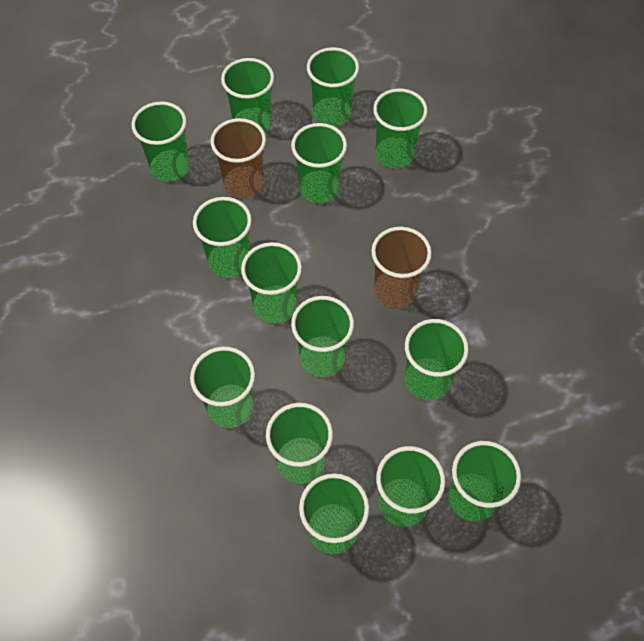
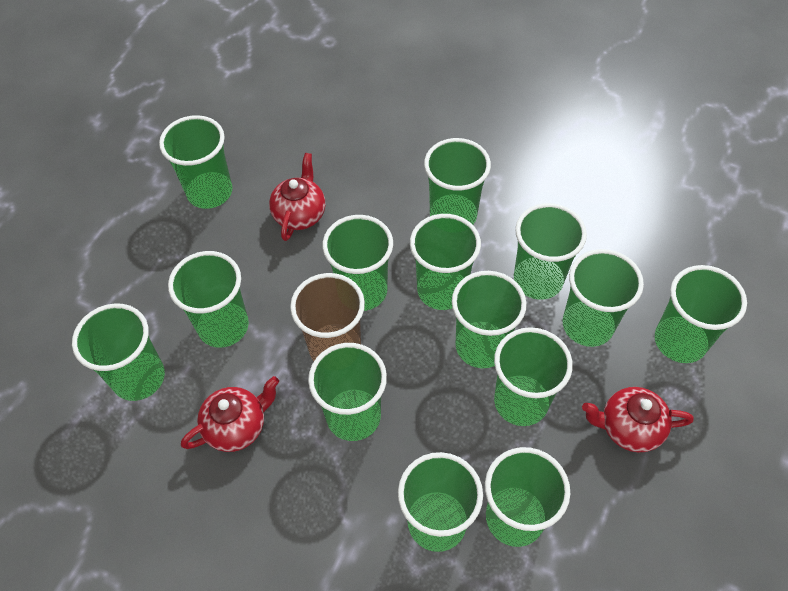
brown cup: 2 -> 1
red teapot: 0 -> 3

